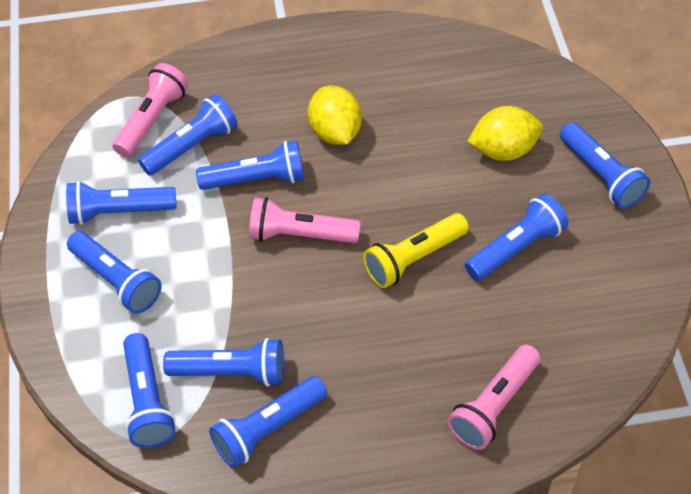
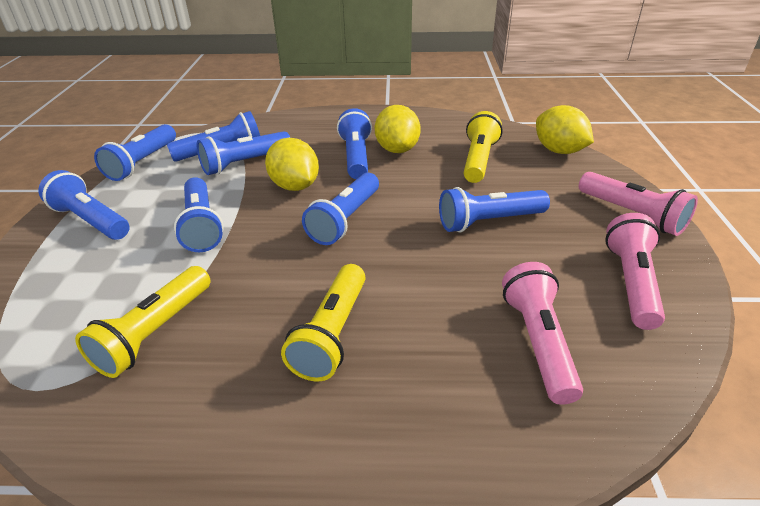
blue flashlight: 9 -> 8
yellow flashlight: 1 -> 3
yellow lemon: 2 -> 3

